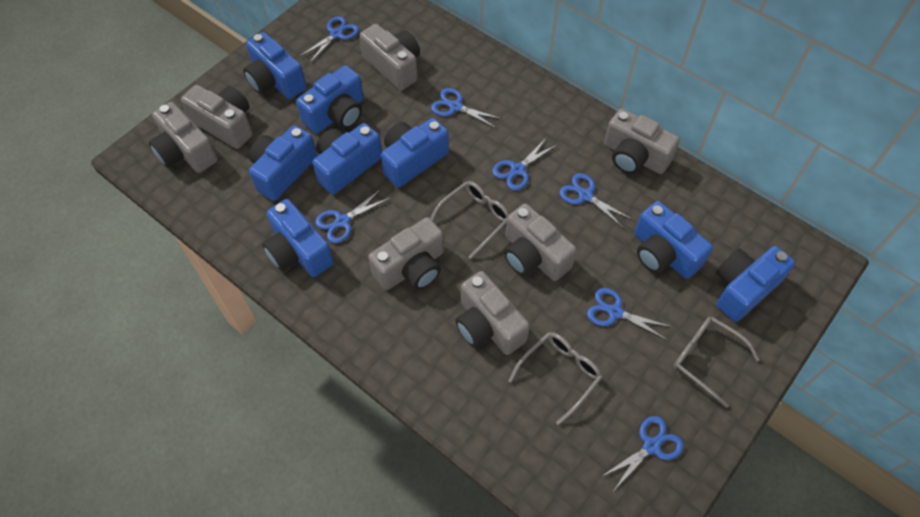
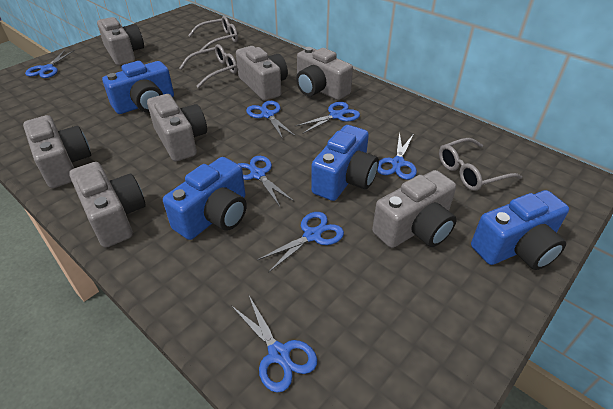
blue camera: 8 -> 4

